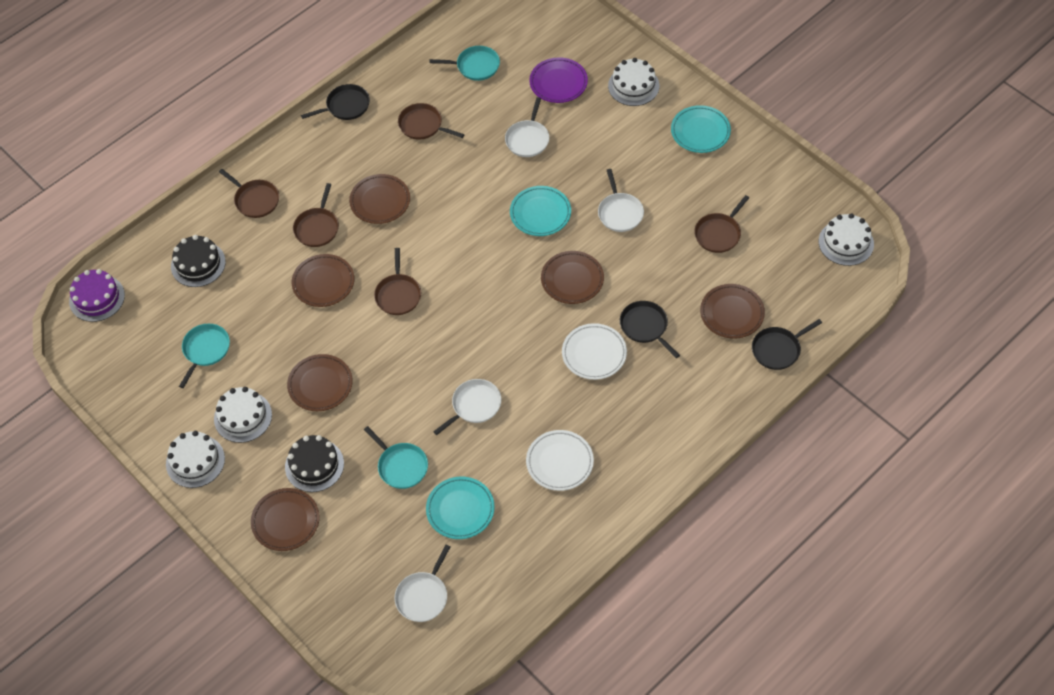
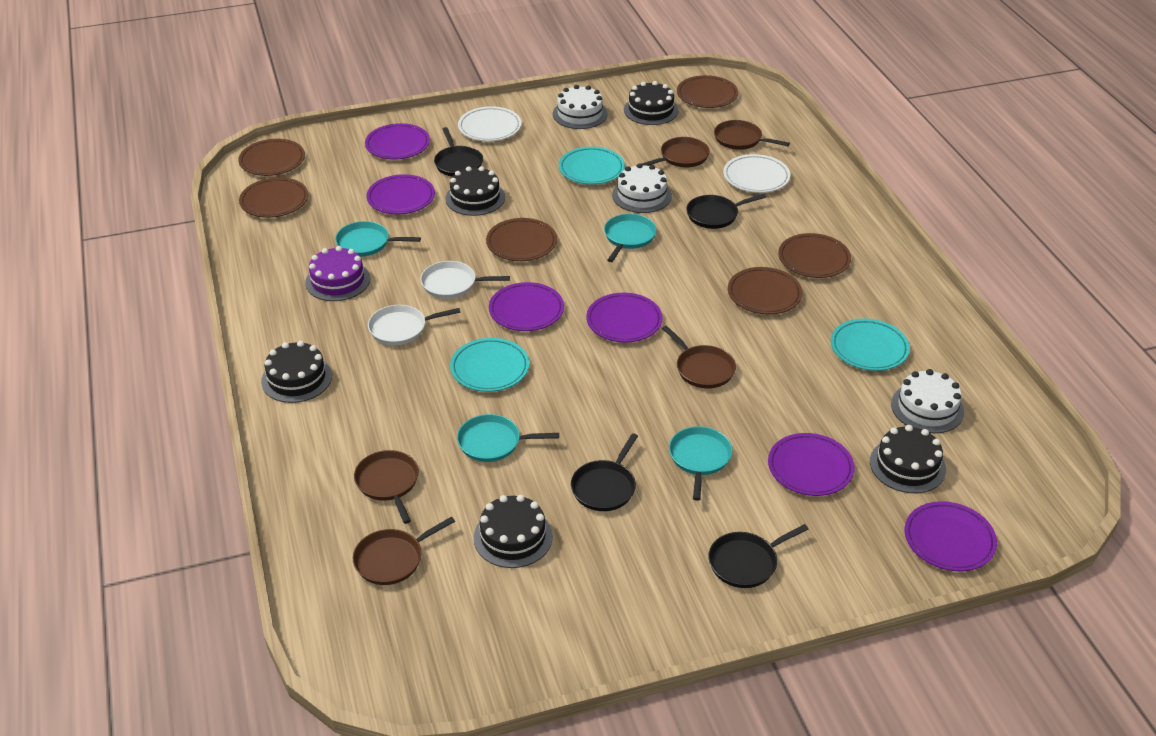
black cake: 2 -> 5
black pan: 3 -> 4
purple plate: 1 -> 6
turquoise pan: 3 -> 4
white cake: 4 -> 3
white pan: 4 -> 2

